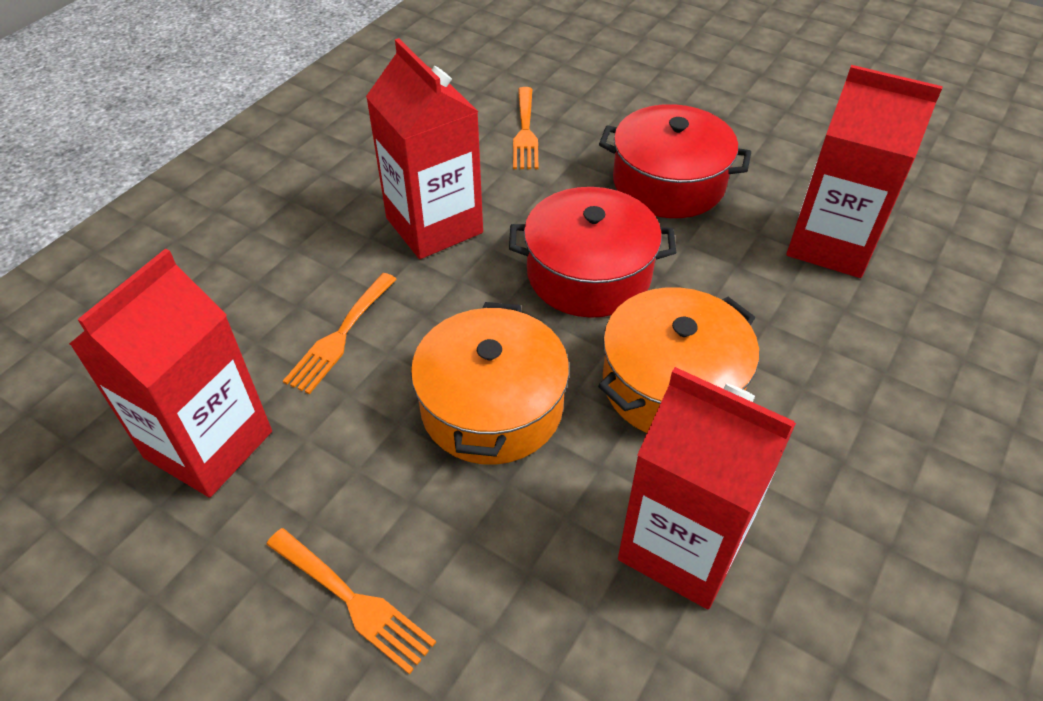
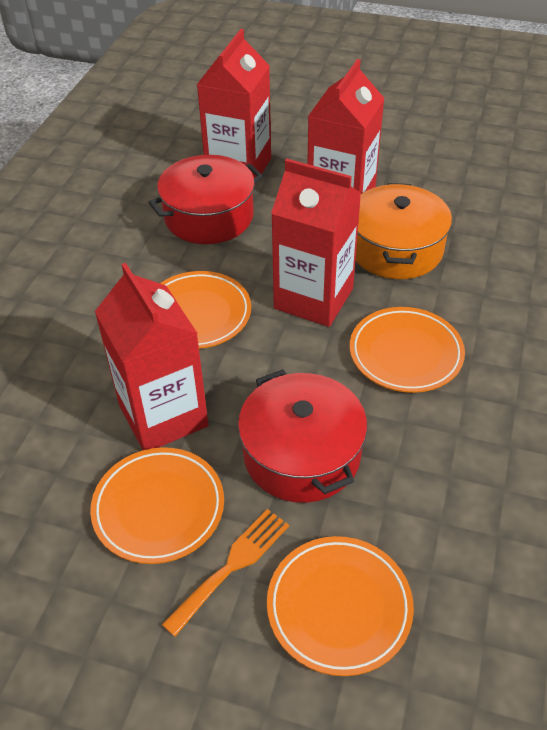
orange fork: 3 -> 1
orange plate: 0 -> 4
orange pot: 2 -> 1

